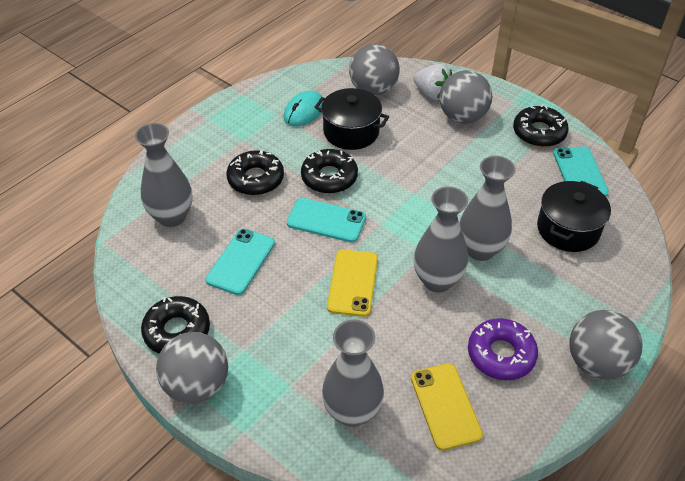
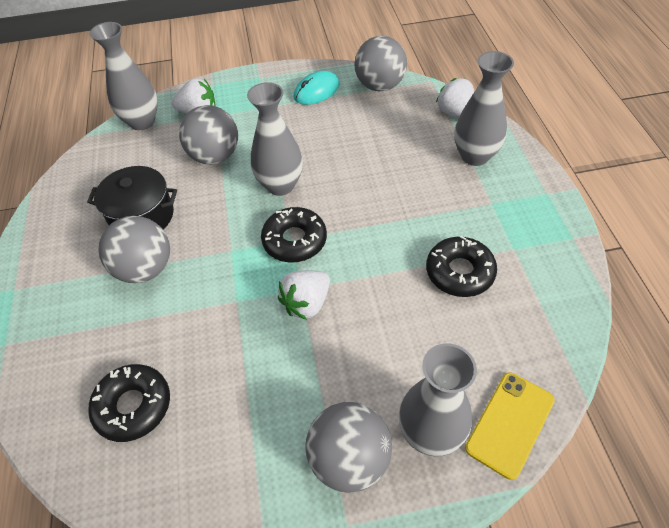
black donut: 4 -> 3
black pot: 2 -> 1
purple donut: 1 -> 0
turquoise phone: 3 -> 0
white strawberry: 1 -> 3
yellow phone: 2 -> 1

